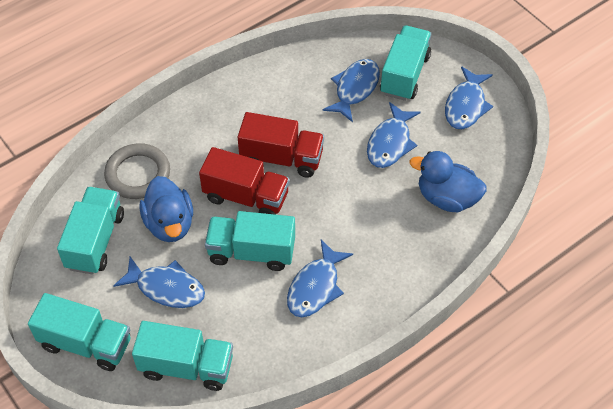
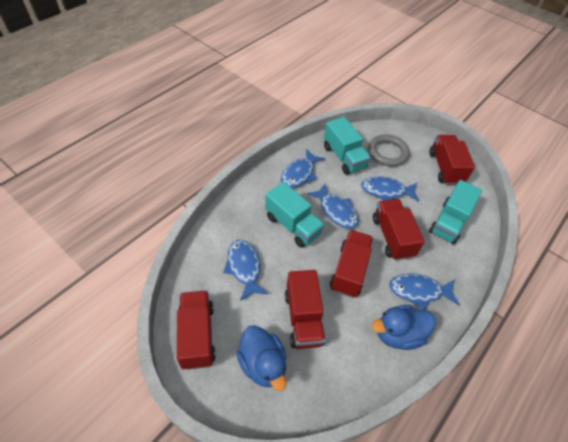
red truck: 2 -> 5
turquoise truck: 5 -> 3

